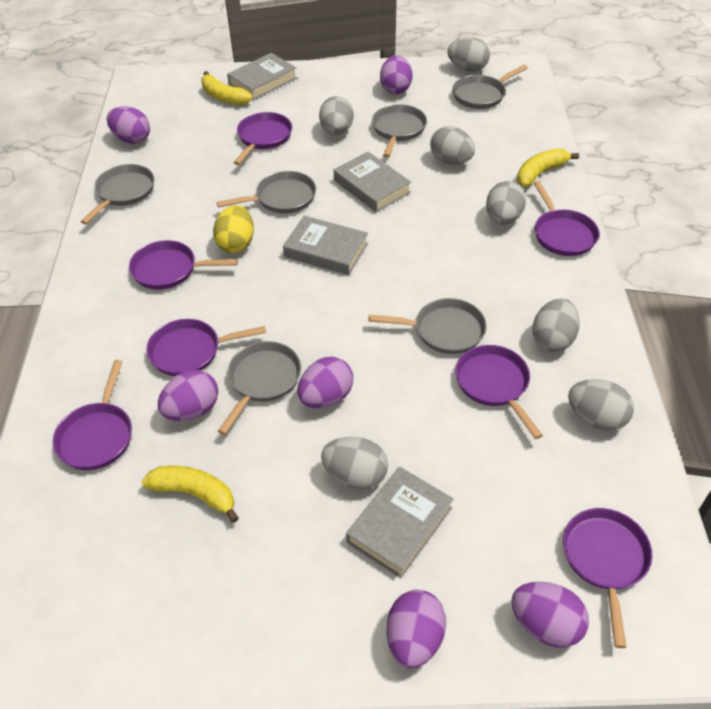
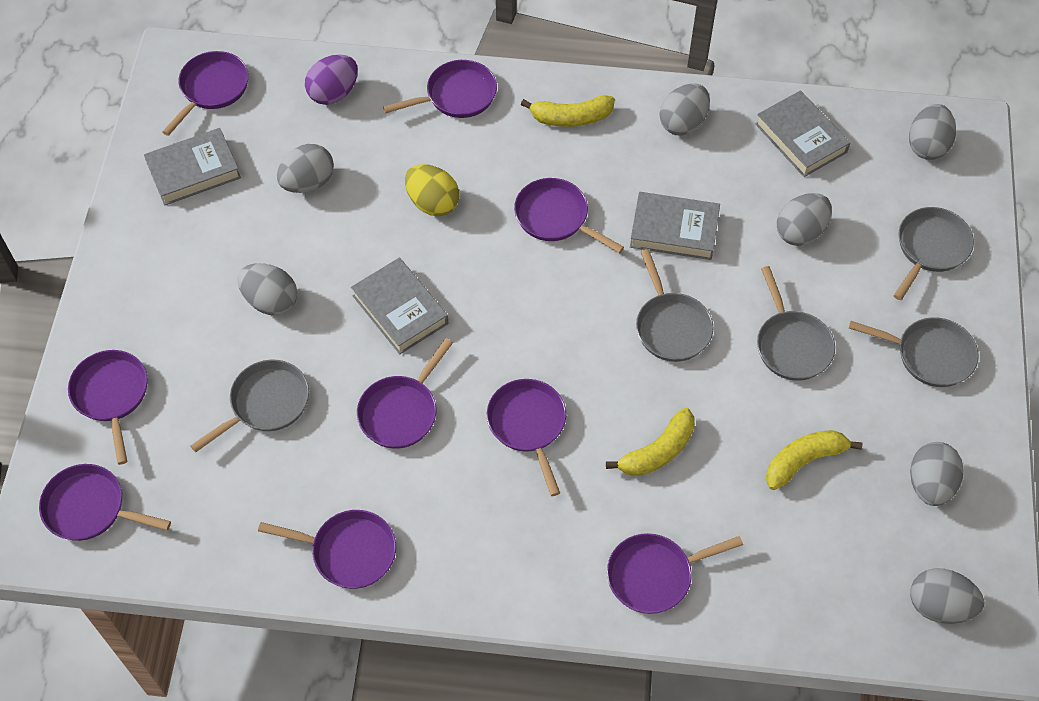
grey pan: 6 -> 5
purple egg: 6 -> 1
purple pan: 7 -> 9

